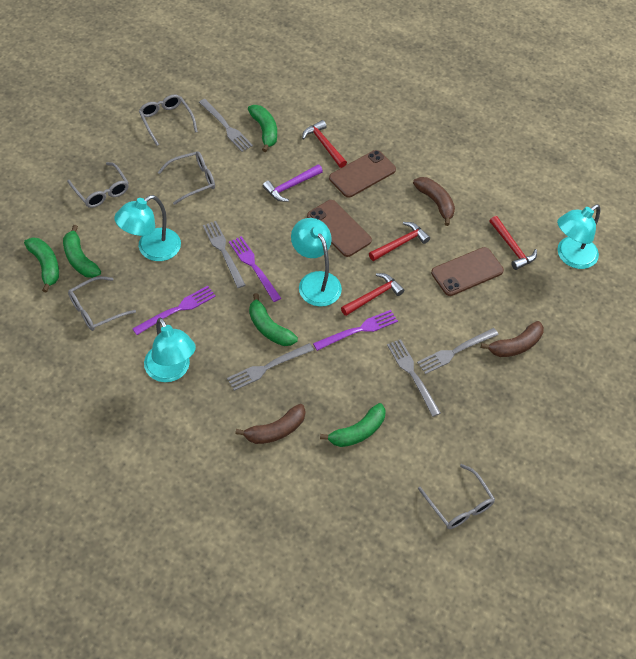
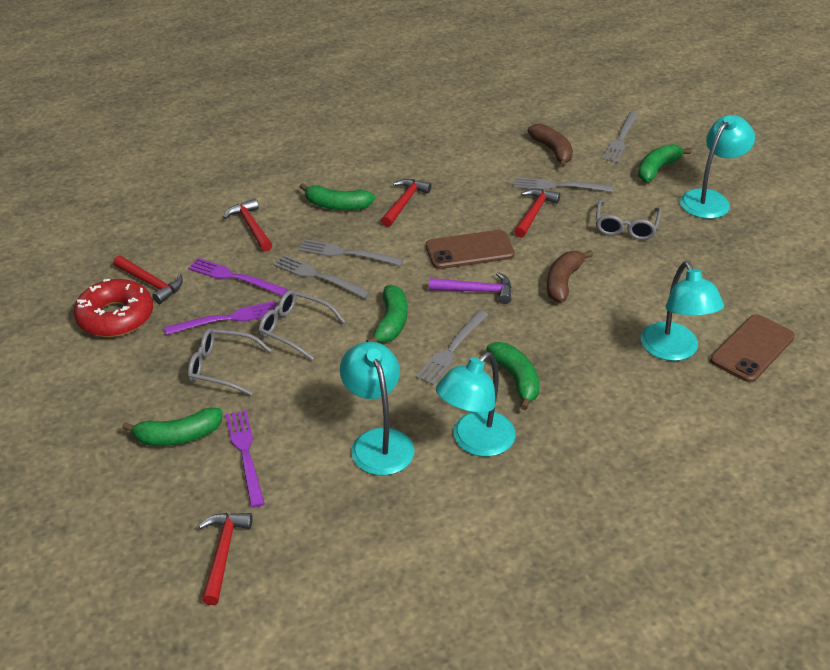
brown banana: 3 -> 2
brown phone: 3 -> 2
grey glasses: 5 -> 3
red donut: 0 -> 1
red hammer: 4 -> 5

